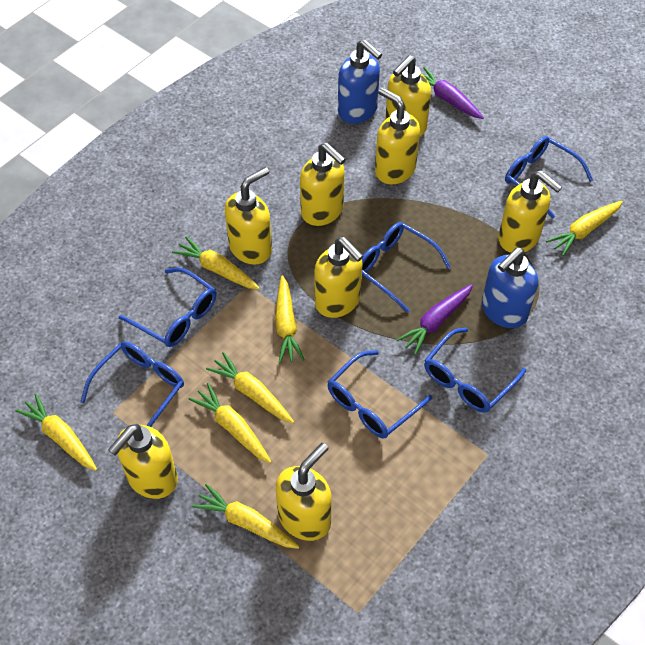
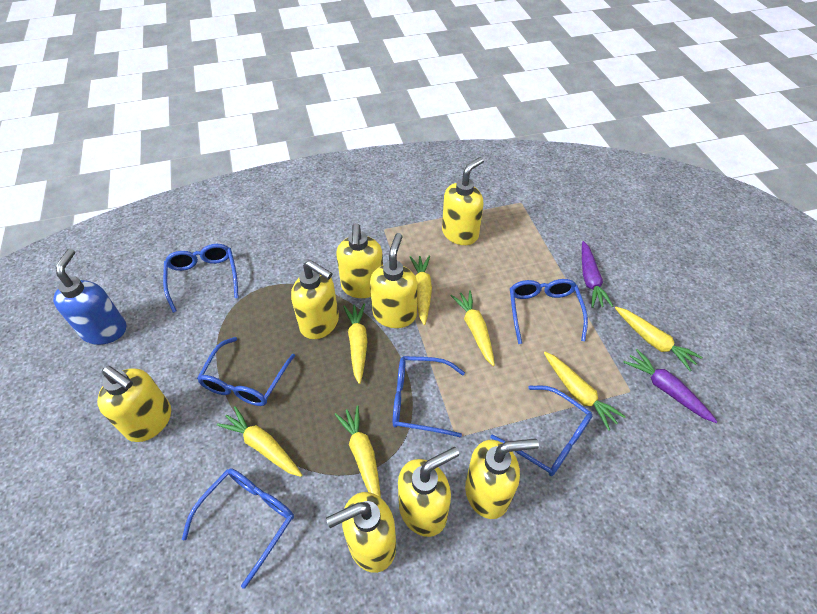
blue soap dispenser: 2 -> 1

